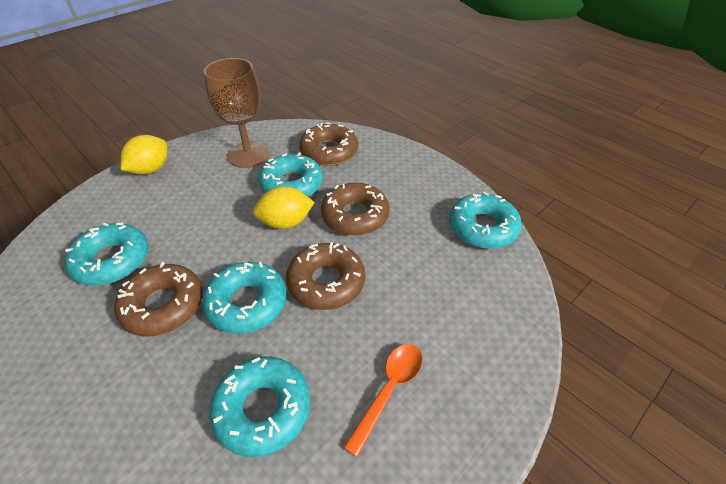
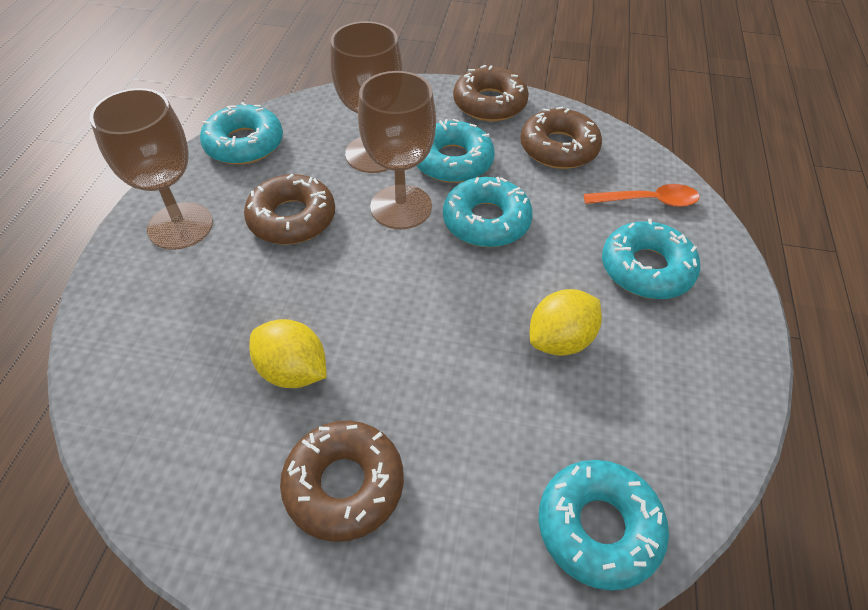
brown goblet: 1 -> 3

